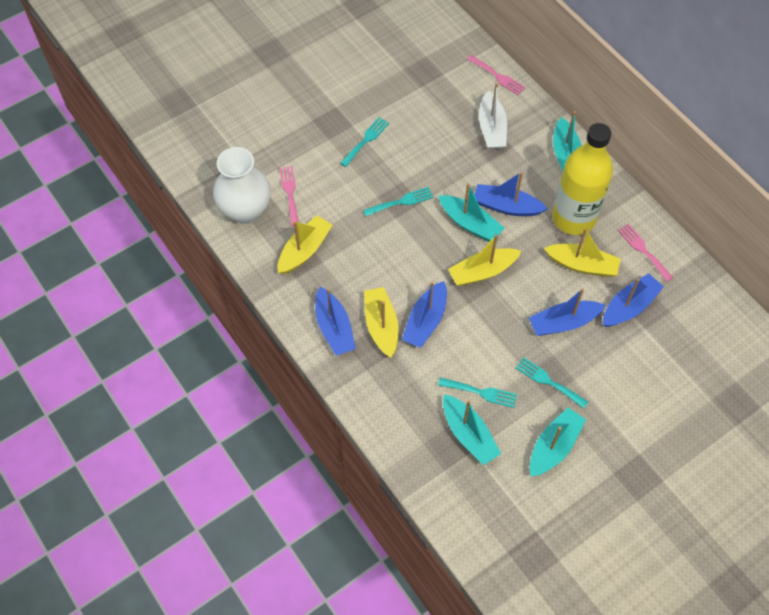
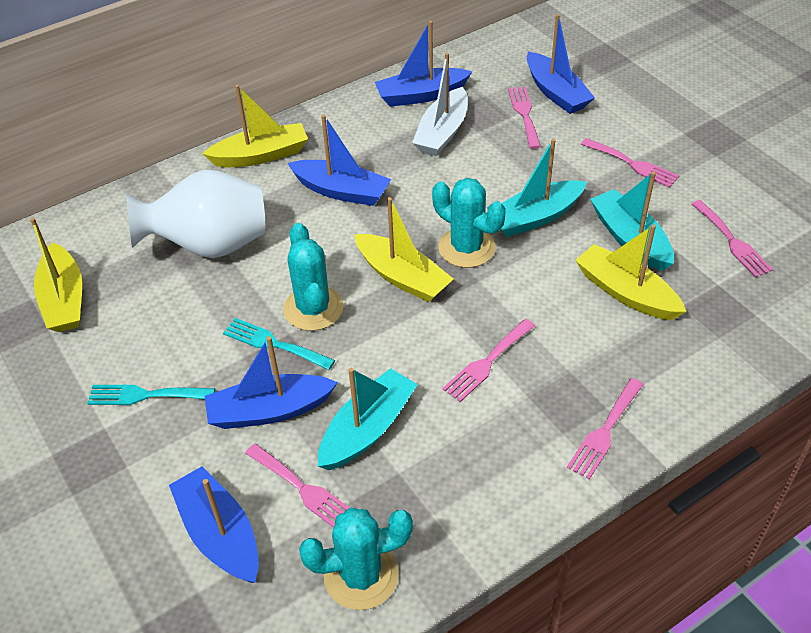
pink fork: 3 -> 6
turquoise boat: 4 -> 3
turquoise cactus: 0 -> 3
turquoise fork: 4 -> 2
yellow bottle: 1 -> 0

